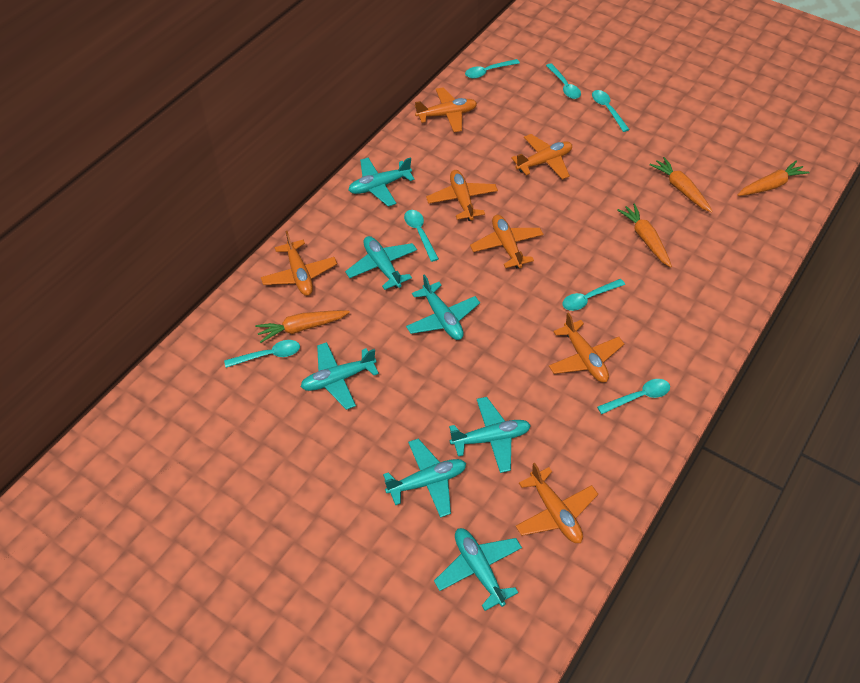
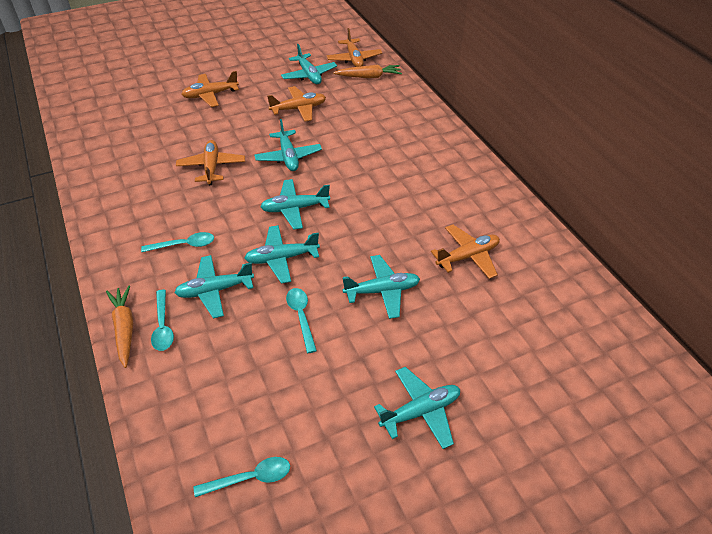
orange carrot: 4 -> 2
orange plane: 7 -> 5
turquoise spoon: 7 -> 4

